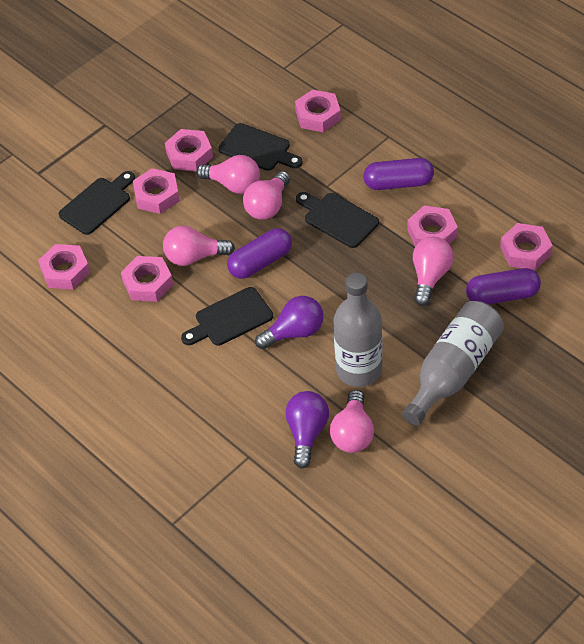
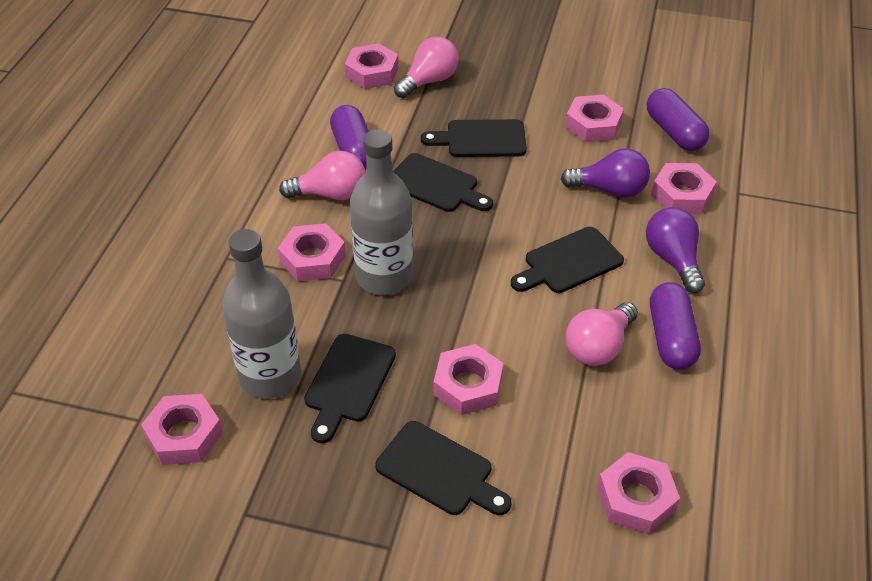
black cutting board: 4 -> 5
pink light bulb: 5 -> 3

